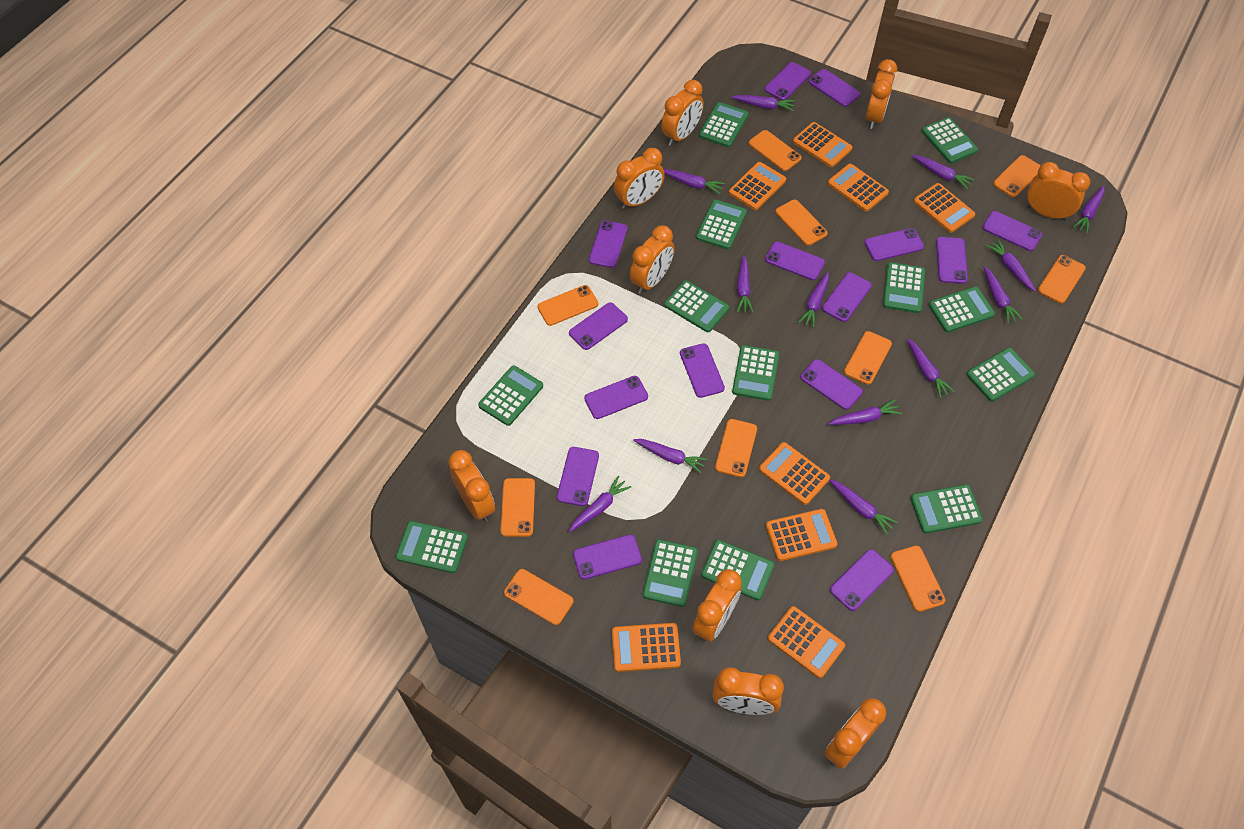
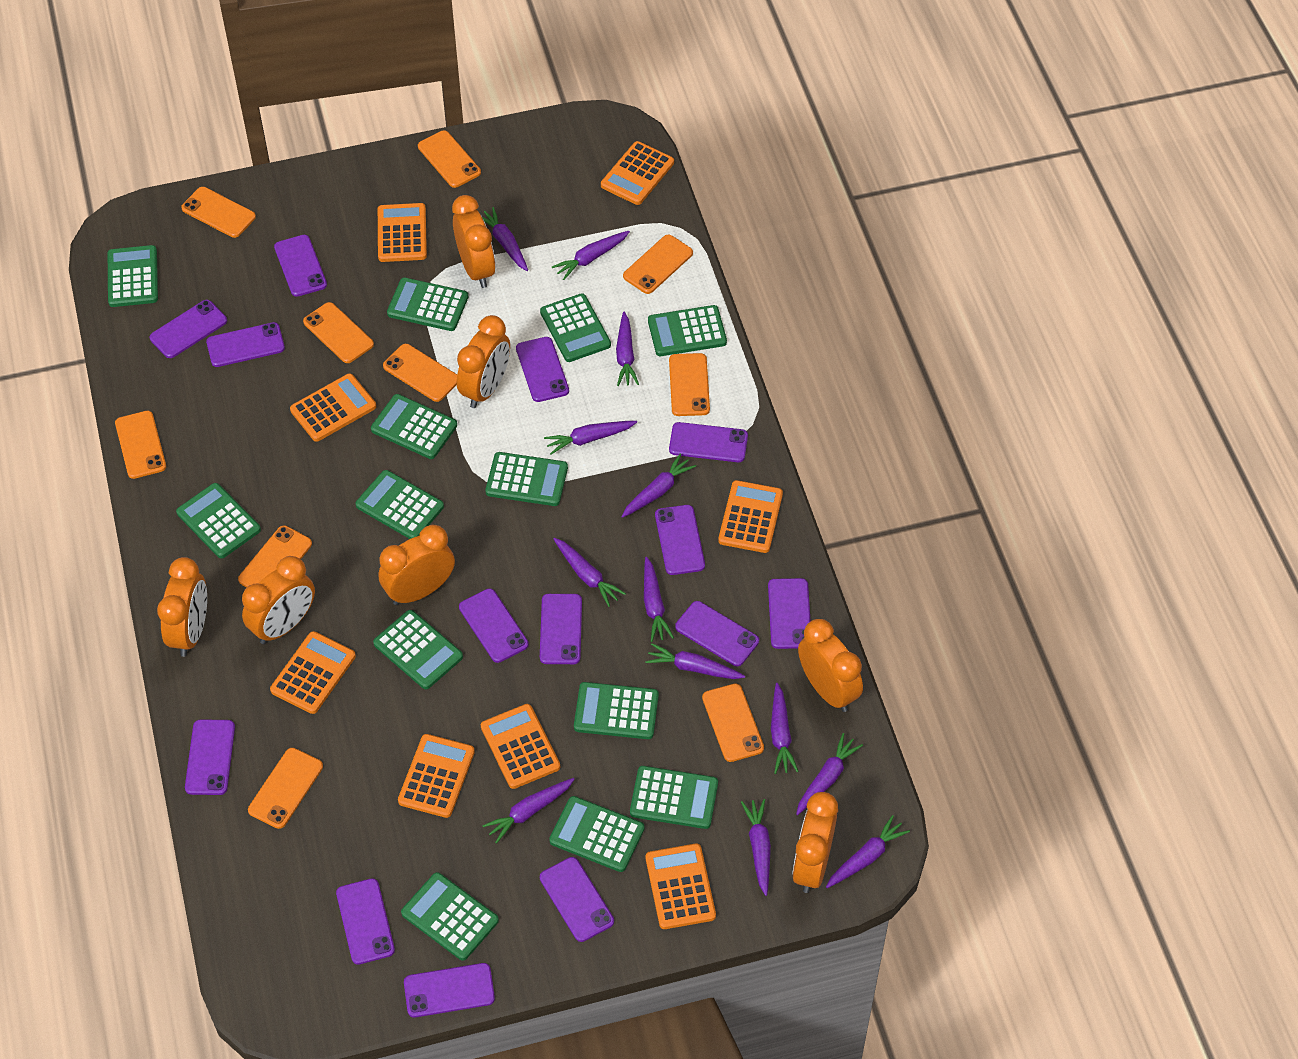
orange clock: 9 -> 7
purple phone: 15 -> 14

